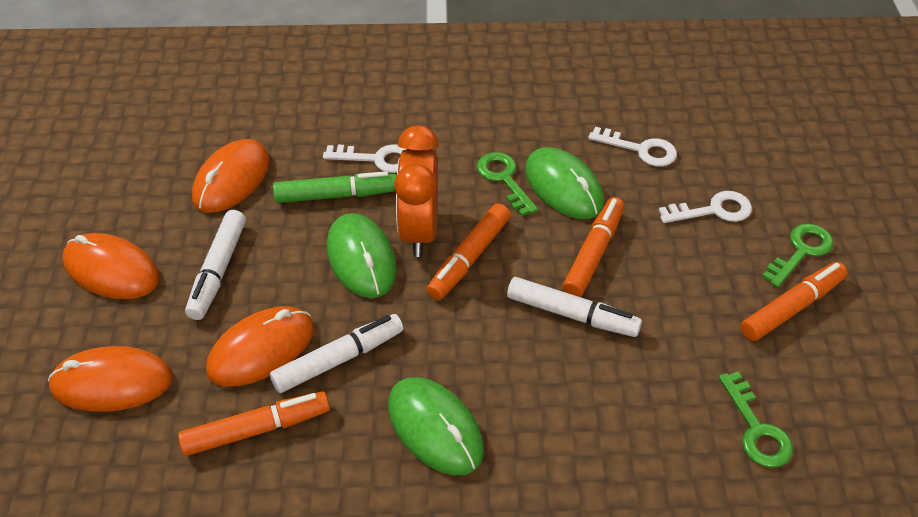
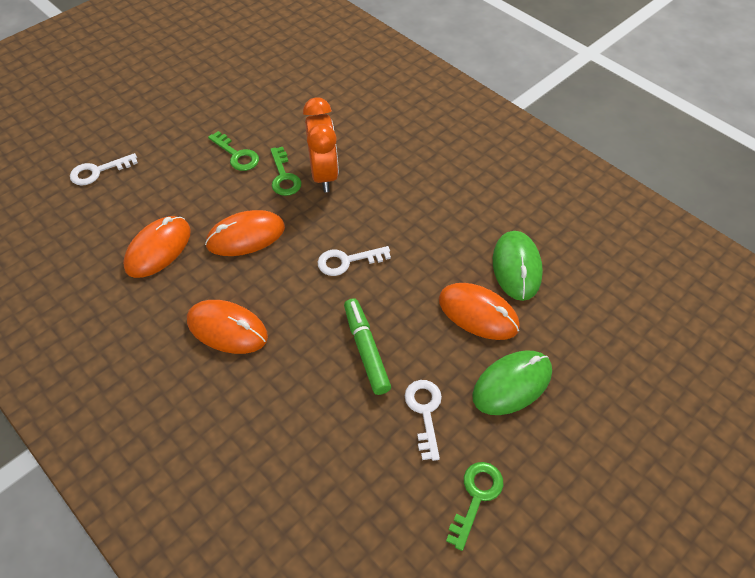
green mouse: 3 -> 2
orange marker: 4 -> 0
white marker: 3 -> 0

